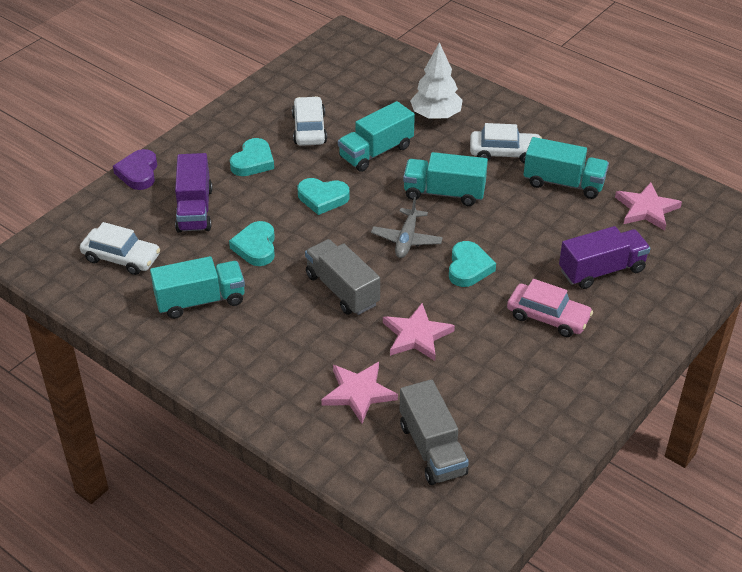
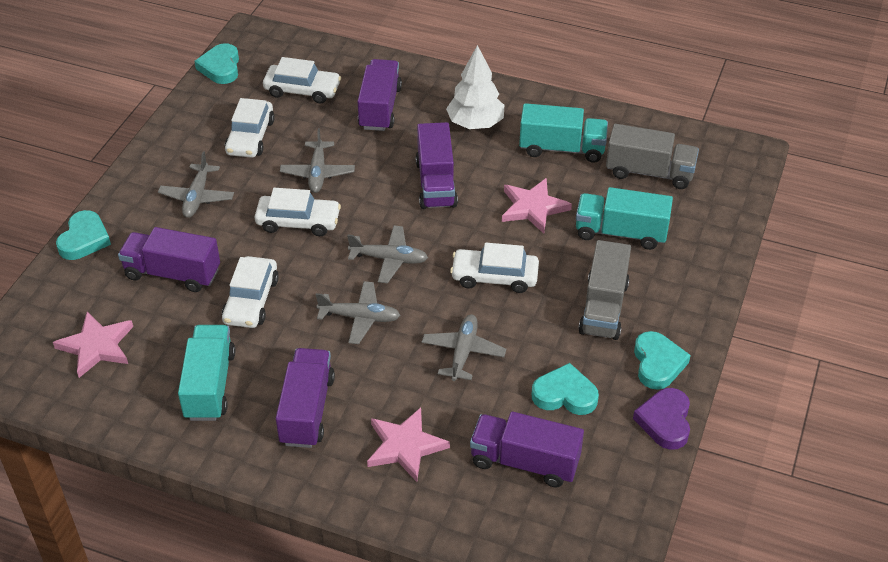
grey plane: 1 -> 5
pink car: 1 -> 0
purple truck: 2 -> 5
turquoise truck: 4 -> 3
white car: 3 -> 5

